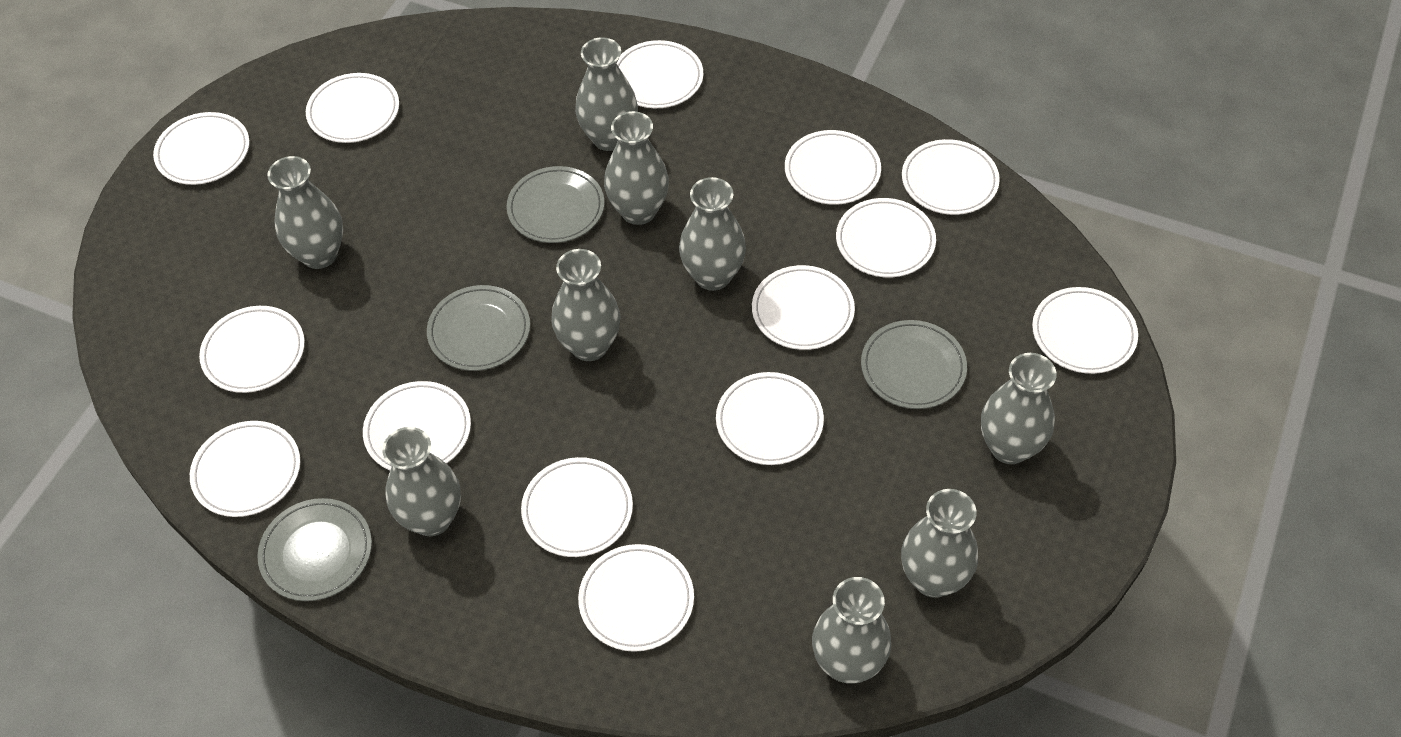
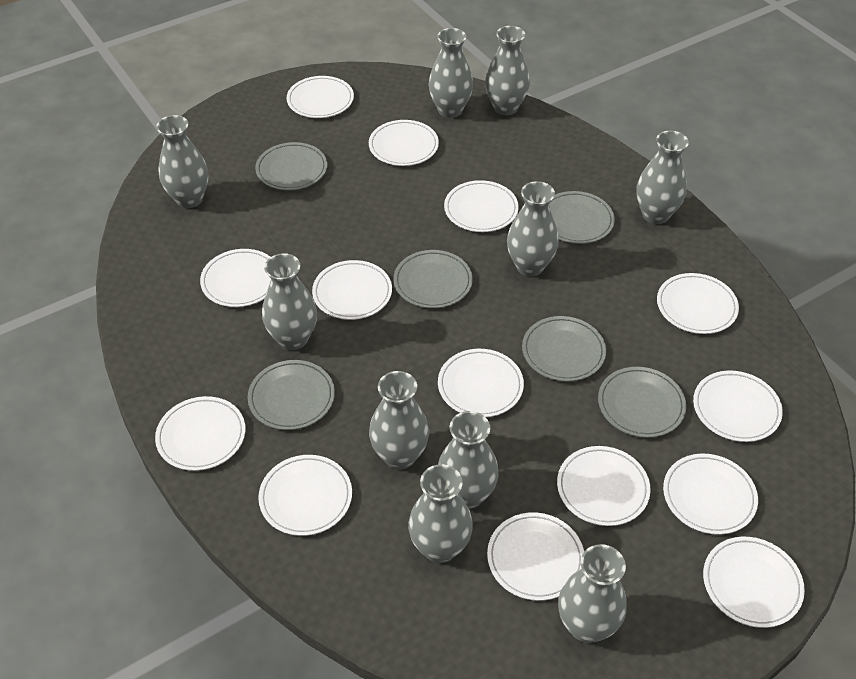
grey plate: 4 -> 6
grey vase: 9 -> 10

